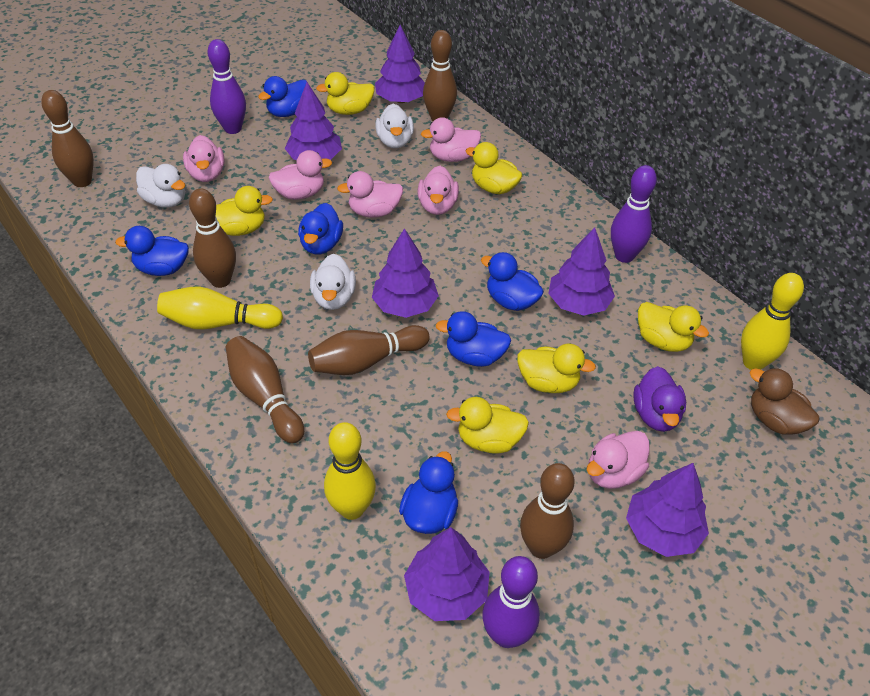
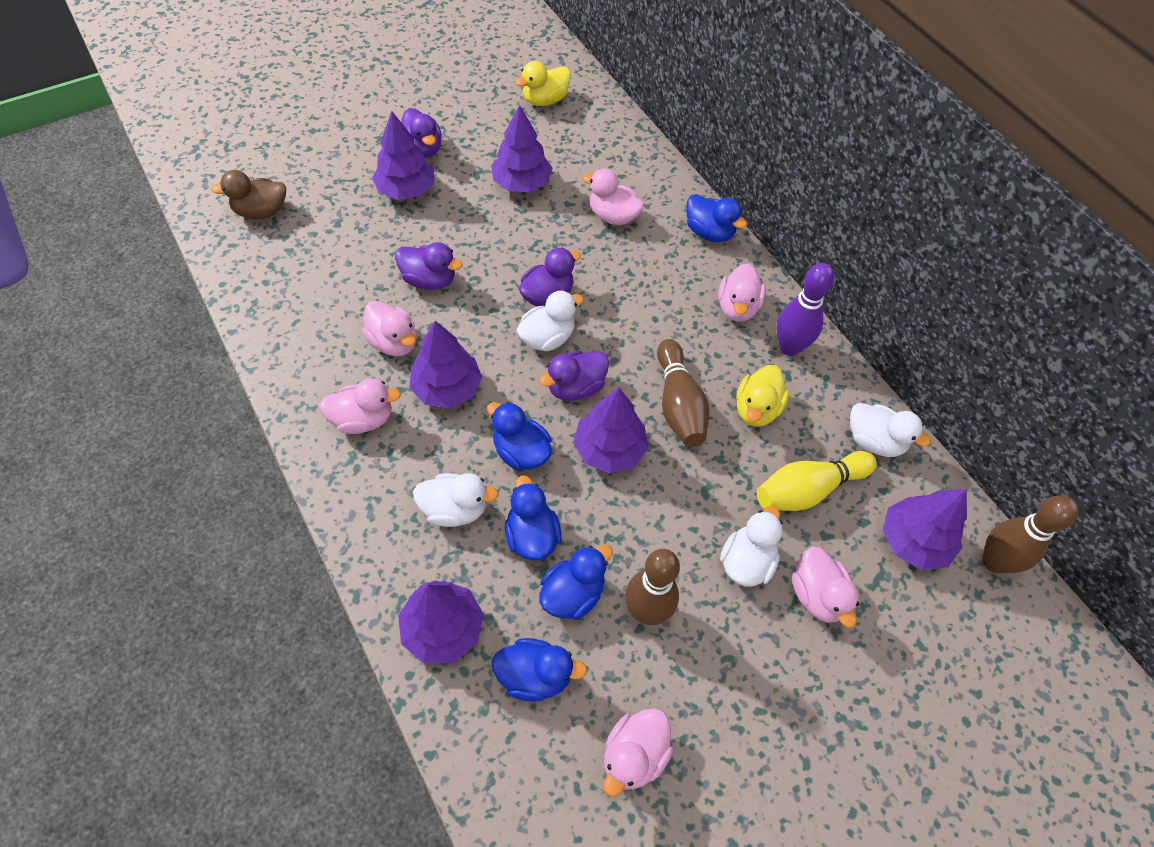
blue duck: 6 -> 5
brown bowling pin: 6 -> 3
purple bowling pin: 3 -> 1
purple duck: 1 -> 4
white duck: 3 -> 4
yellow bowling pin: 3 -> 1
yellow duck: 6 -> 2

